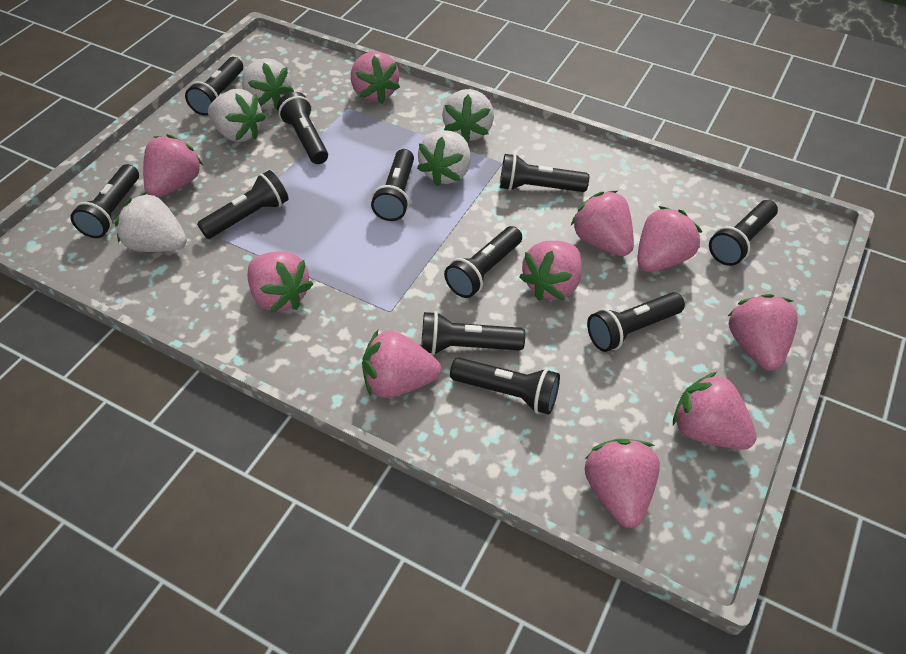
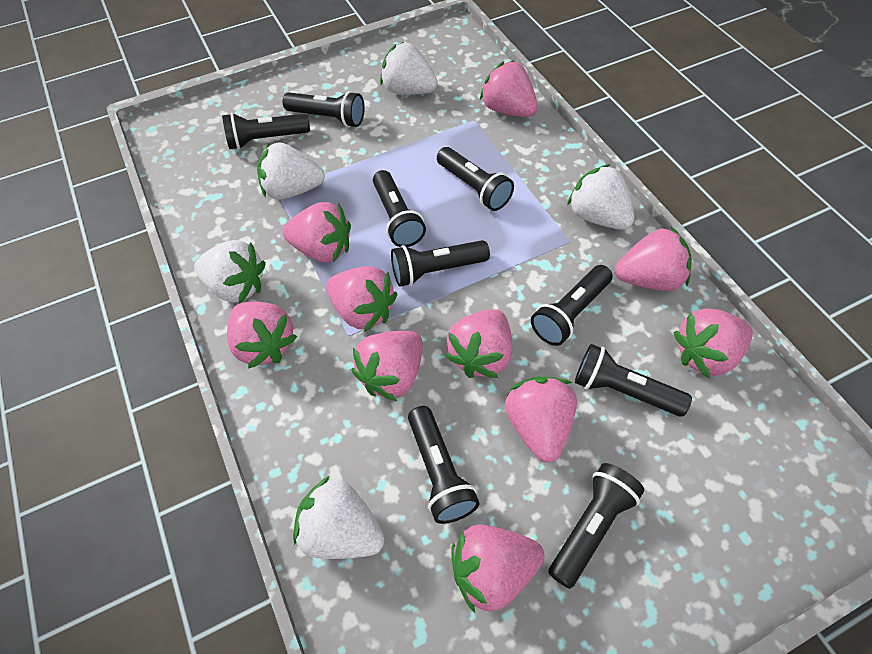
black flashlight: 11 -> 9

